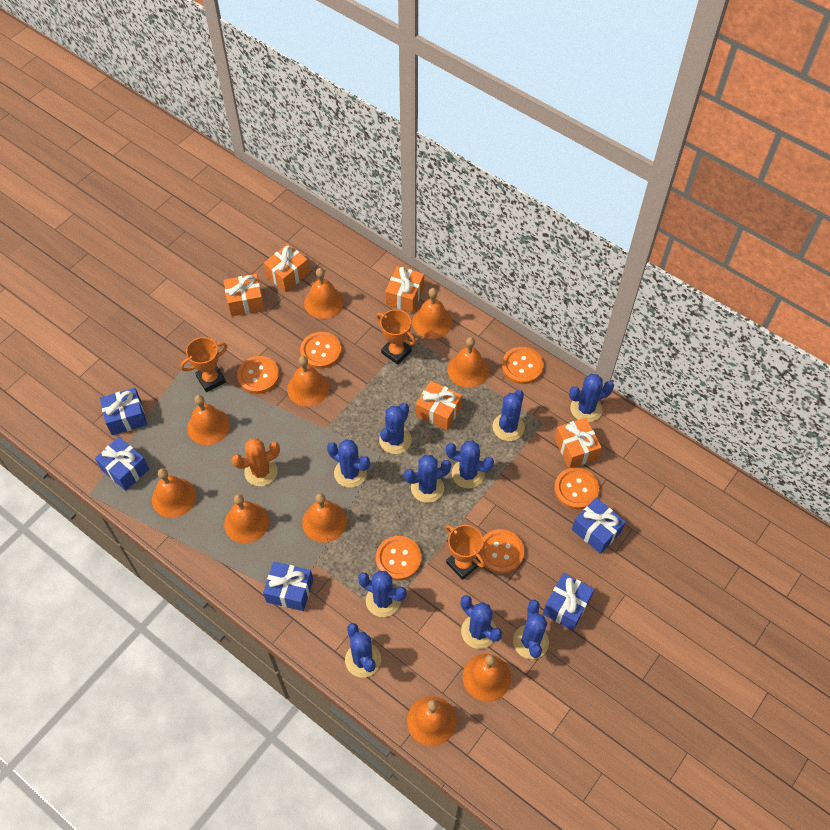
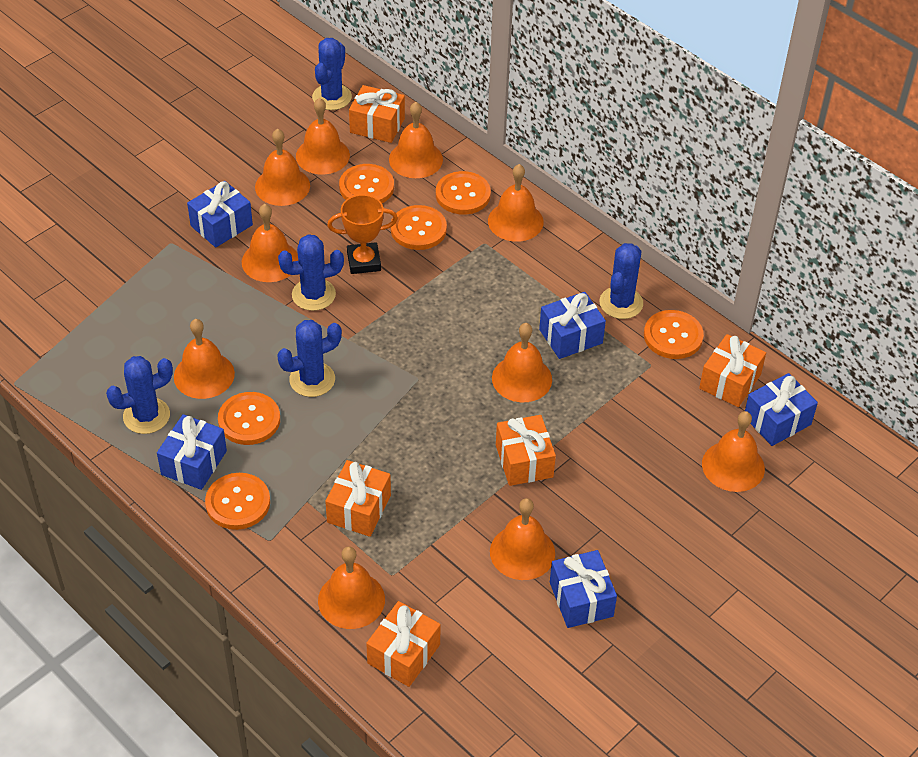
blue cactus: 10 -> 5
orange cactus: 1 -> 0
orange trophy: 3 -> 1

